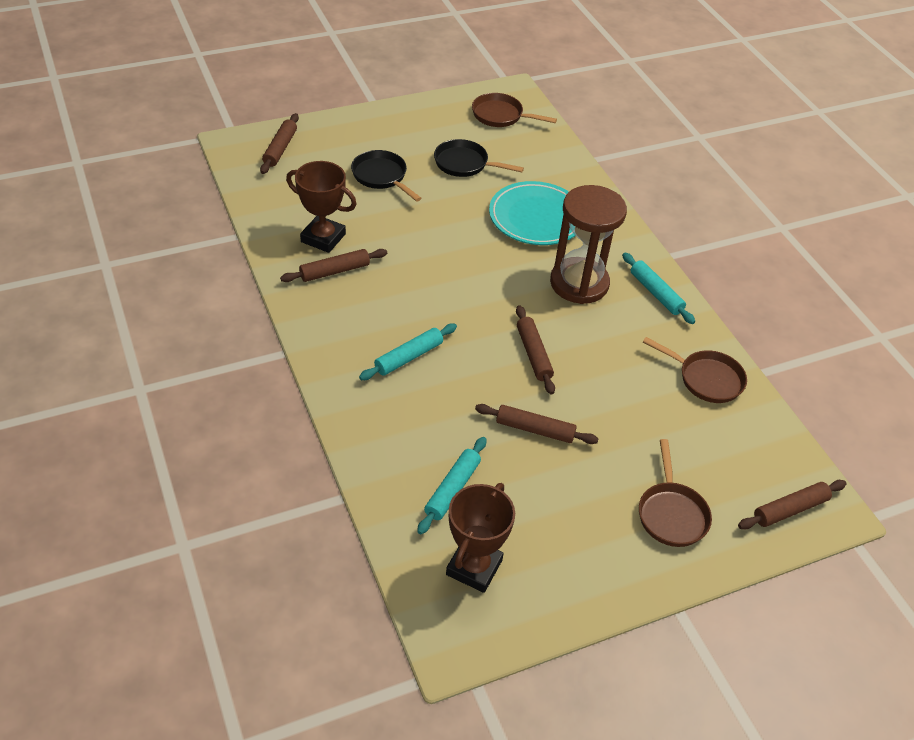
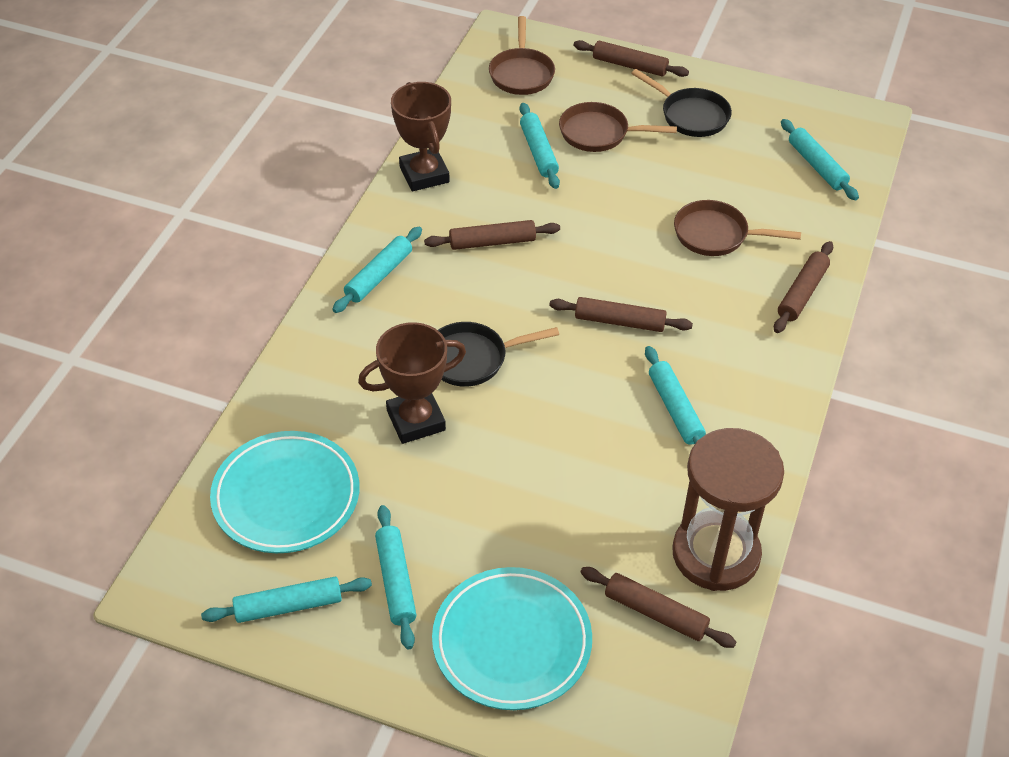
turquoise plate: 1 -> 2
turquoise rolling pin: 3 -> 6

